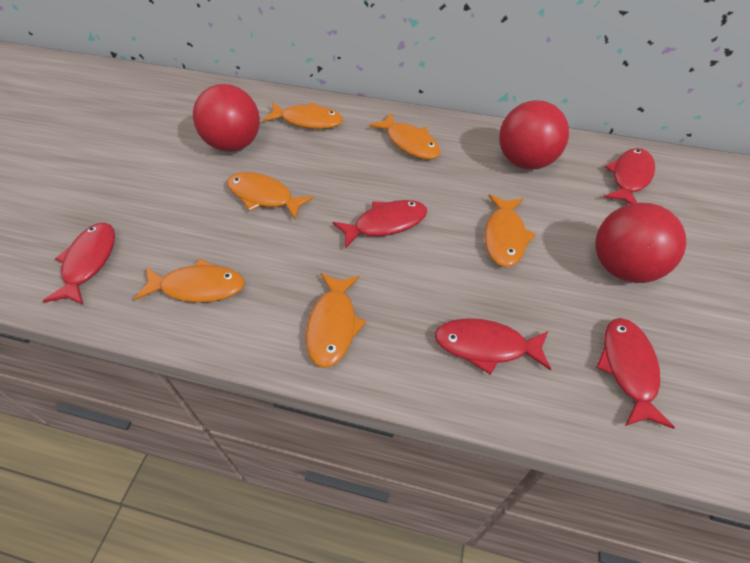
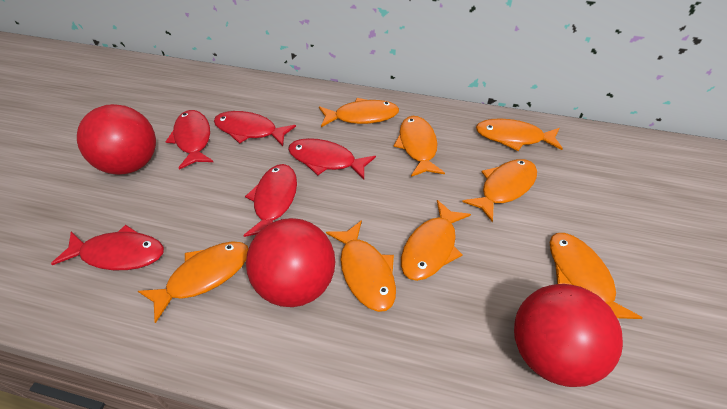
orange fish: 6 -> 8

